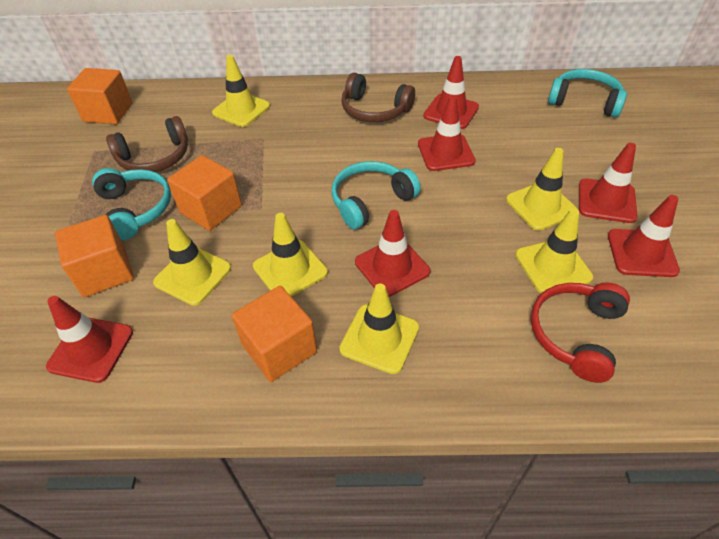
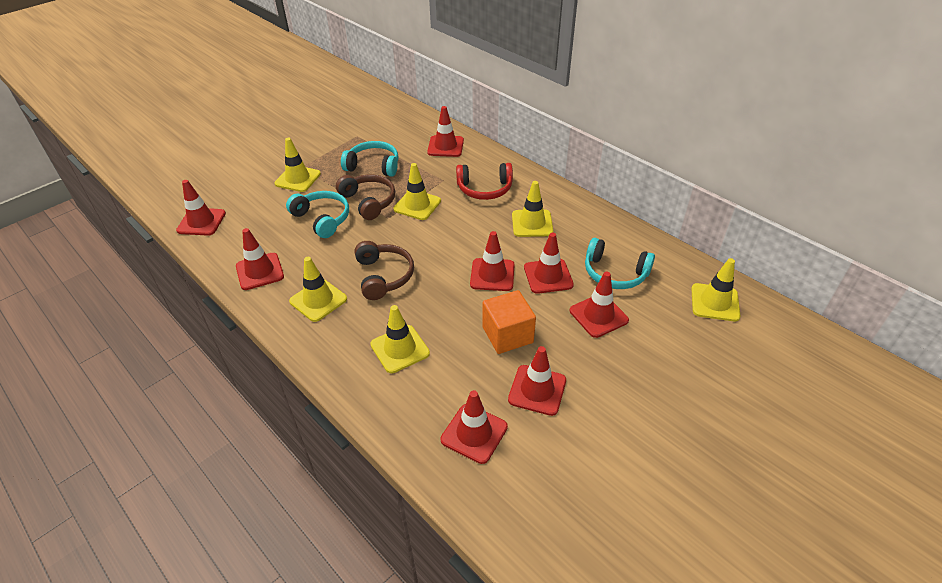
orange cube: 4 -> 1
red traffic cone: 6 -> 8

